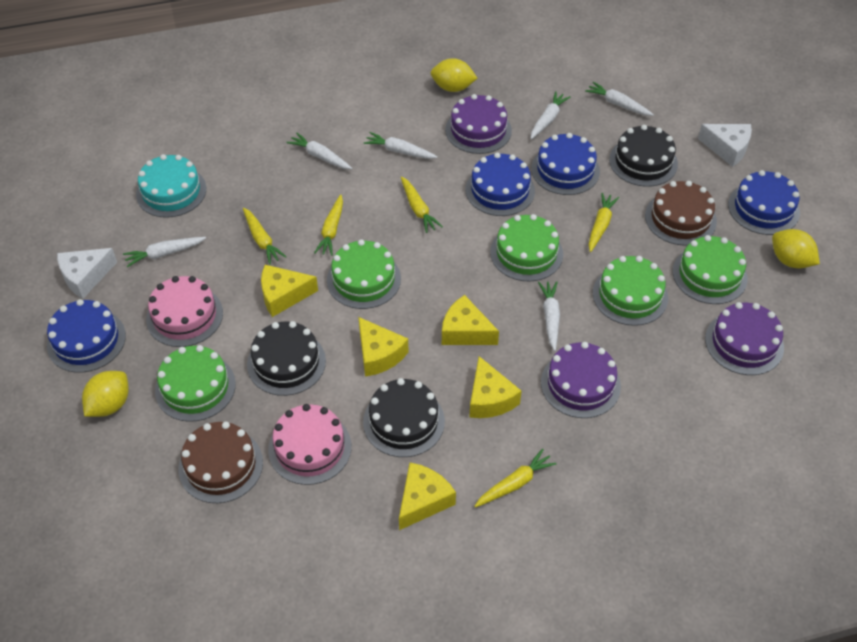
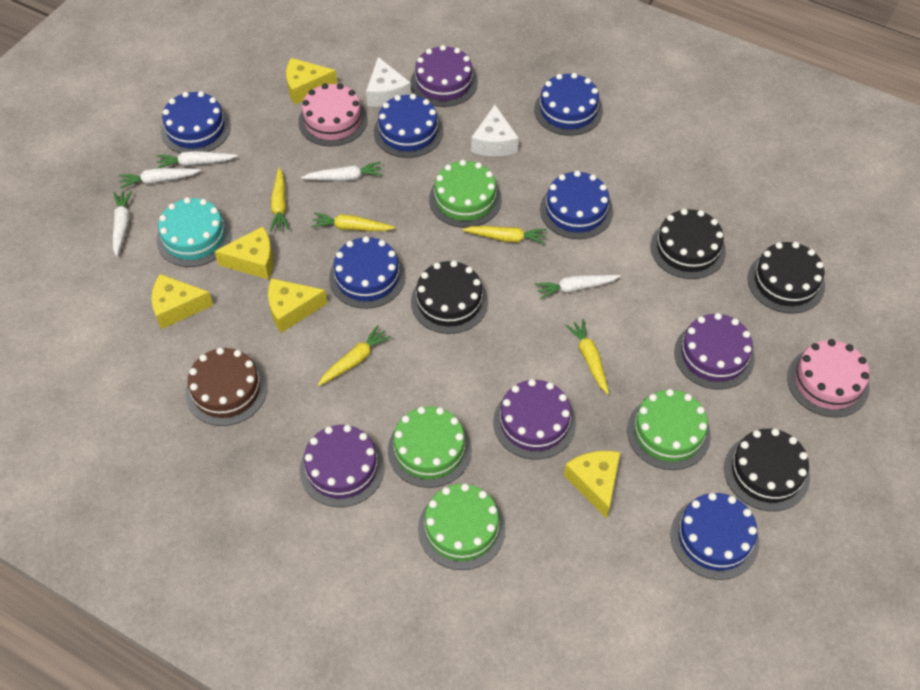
black cake: 3 -> 4
blue cake: 4 -> 6
brown cake: 2 -> 1
green cake: 5 -> 4
purple cake: 3 -> 4
white carrot: 6 -> 5
yellow lemon: 3 -> 0

